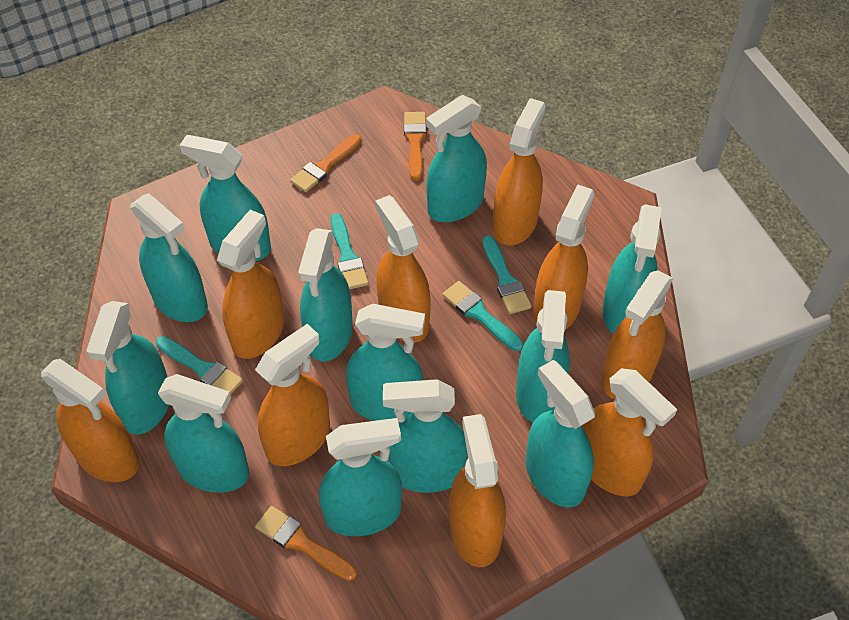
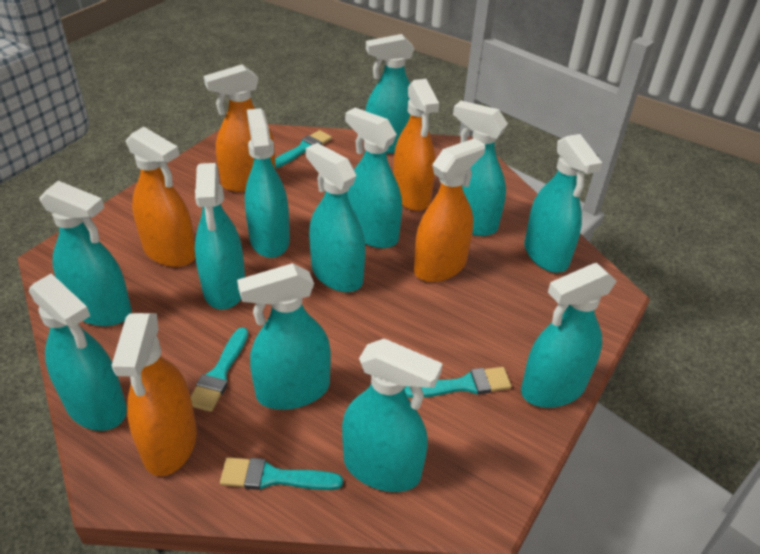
orange brush: 3 -> 0
orange spray bottle: 9 -> 5

